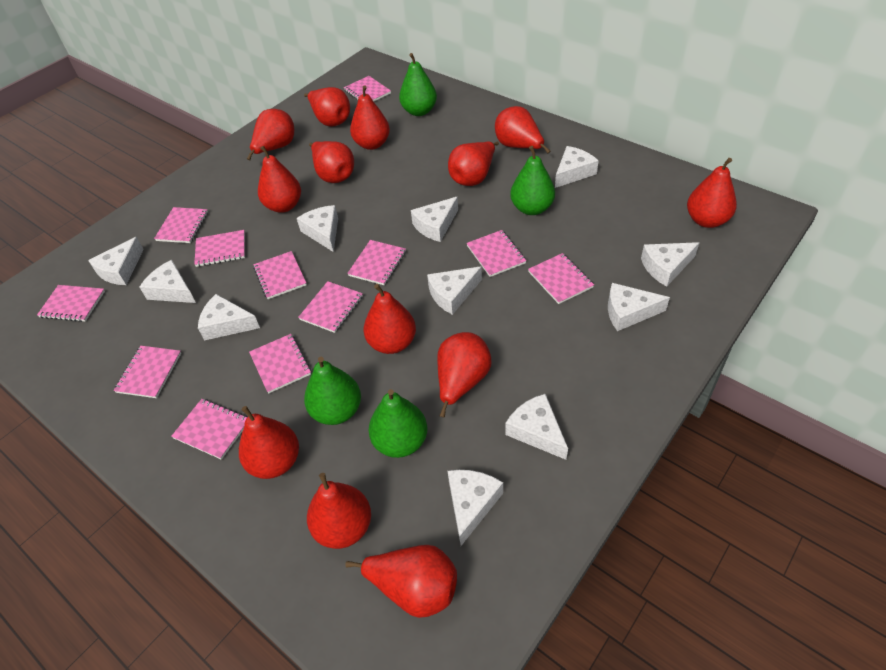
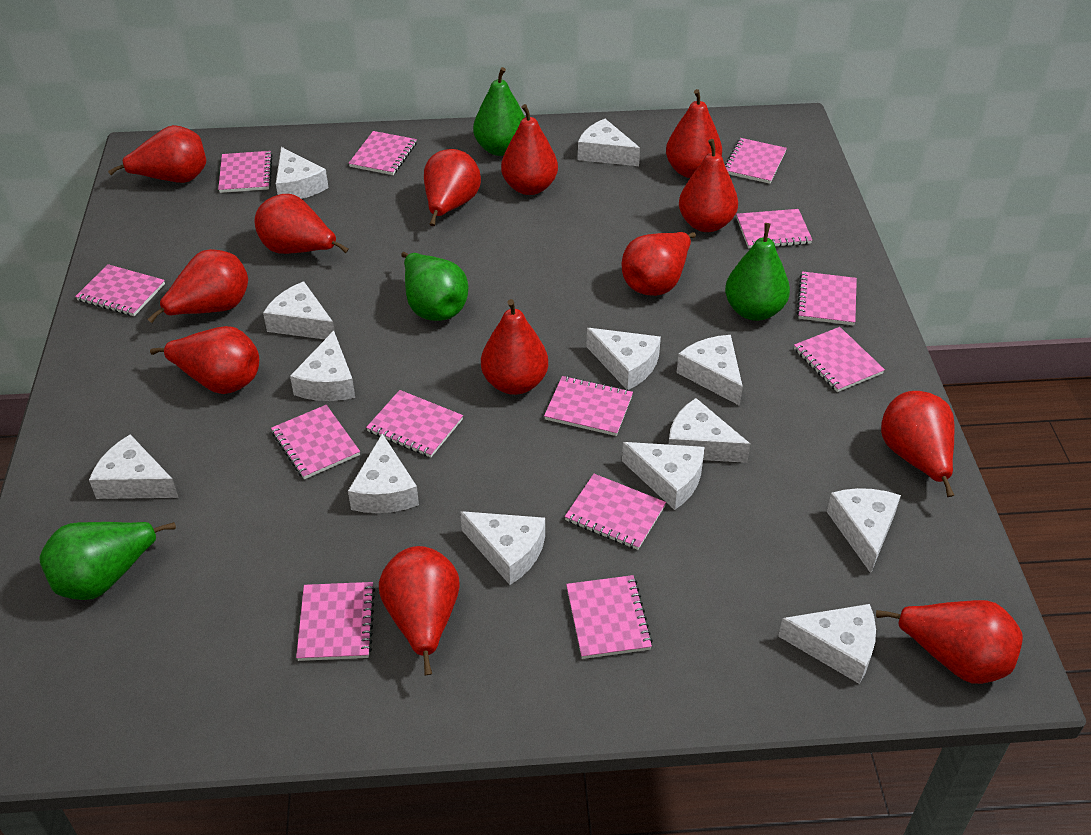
pink notebook: 12 -> 13
white cheese: 11 -> 13

